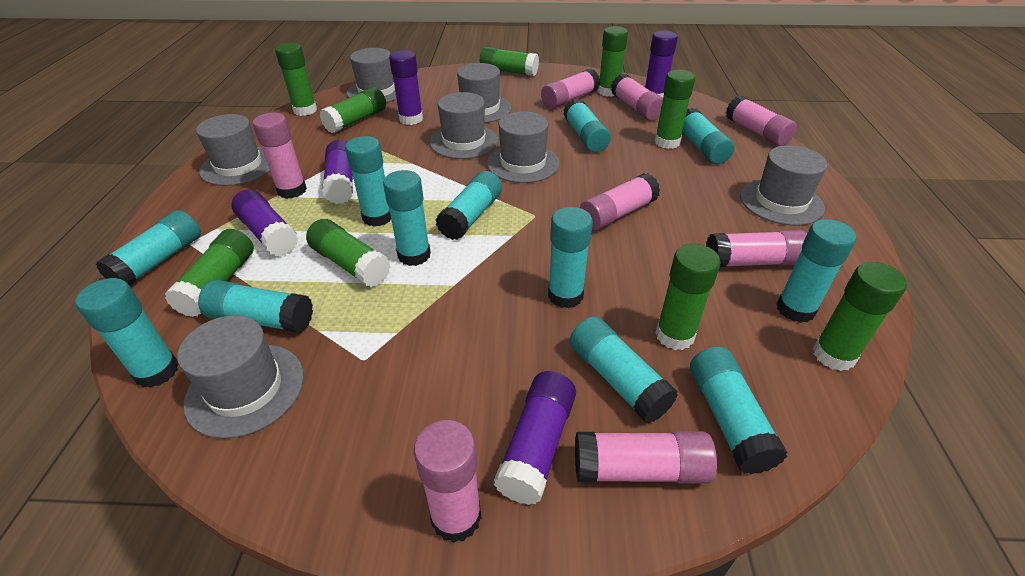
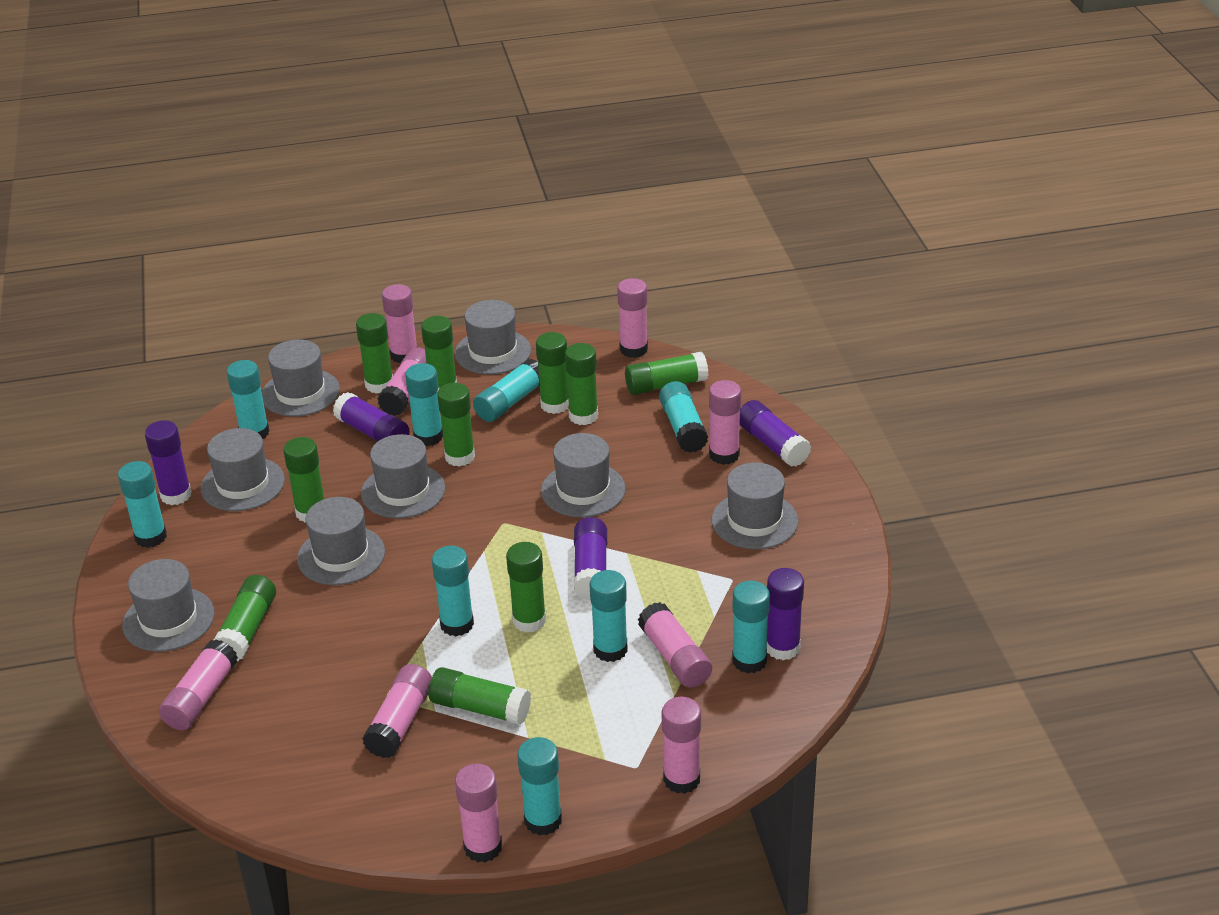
green glue stick: 9 -> 10
grey hat: 7 -> 8
pink glue stick: 8 -> 9
turquoise glue stick: 12 -> 9

